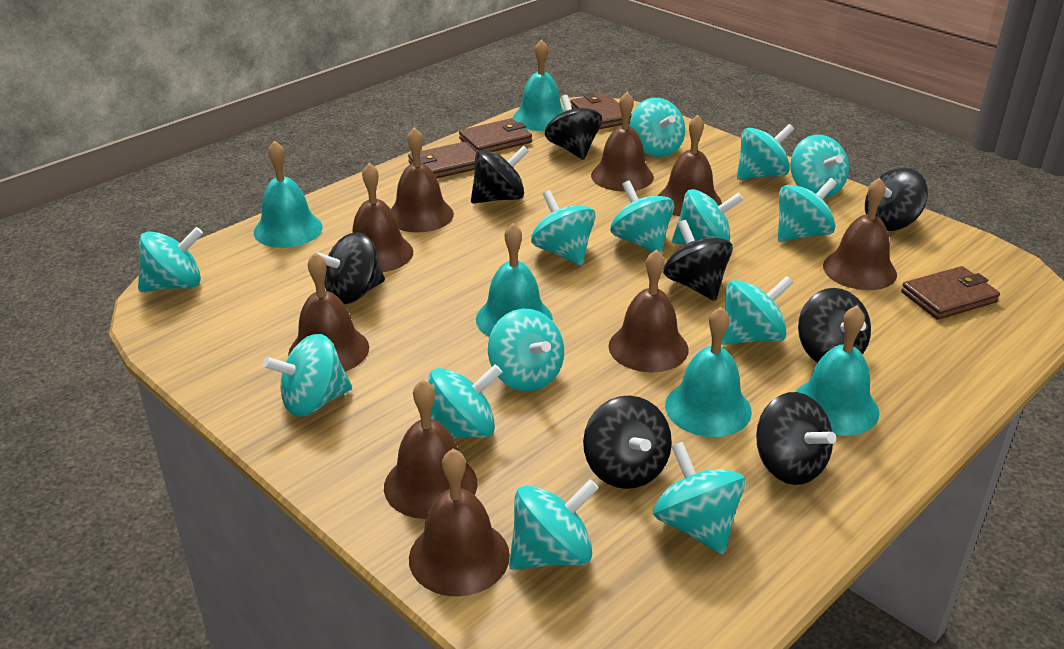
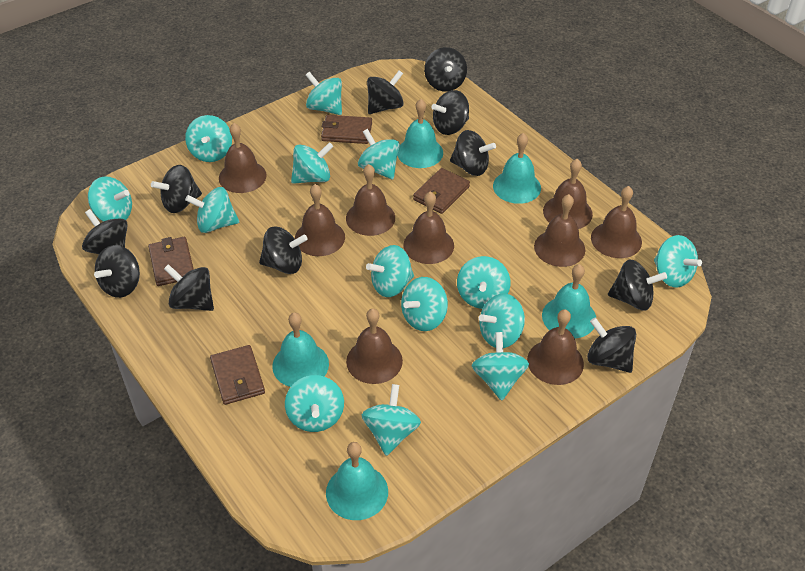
black spinning top: 8 -> 11

